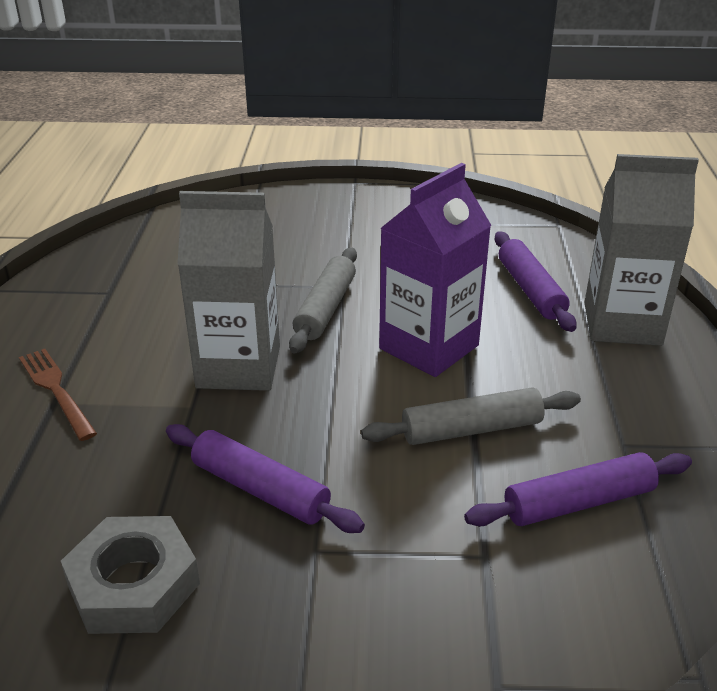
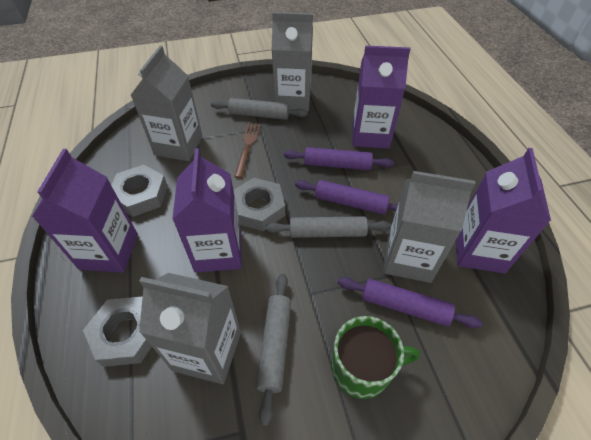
green mug: 0 -> 1
grey carton: 2 -> 4
grey nut: 1 -> 3
grey rolling pin: 2 -> 3
purple carton: 1 -> 4

